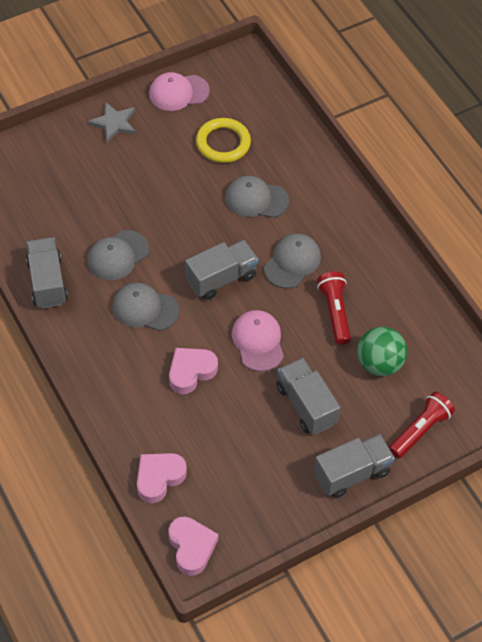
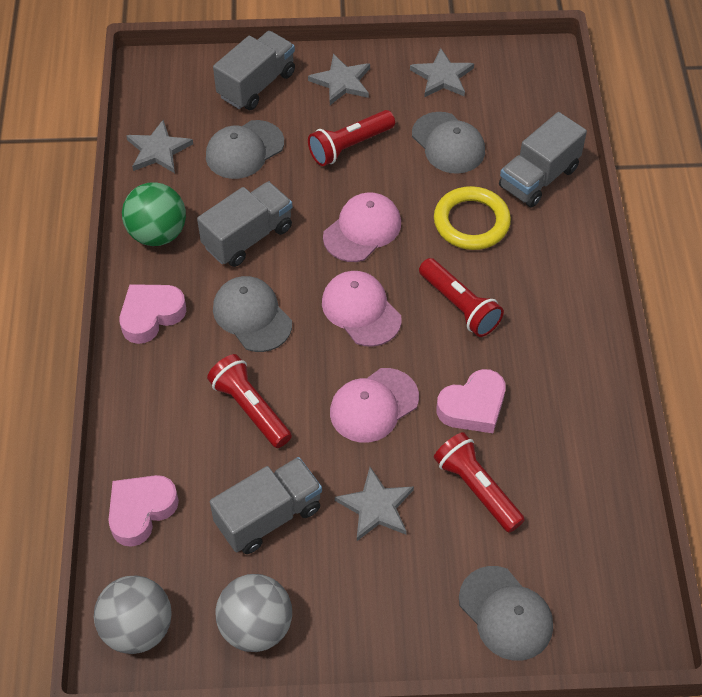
grey ball: 0 -> 2
grey star: 1 -> 4
pink cap: 2 -> 3
red flashlight: 2 -> 4

